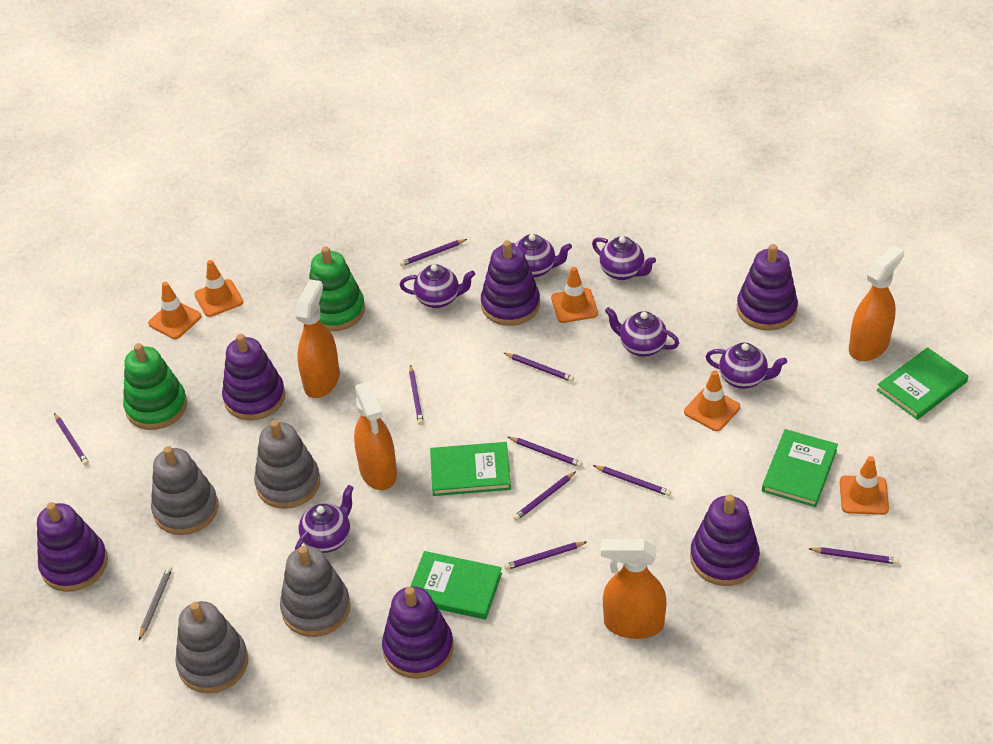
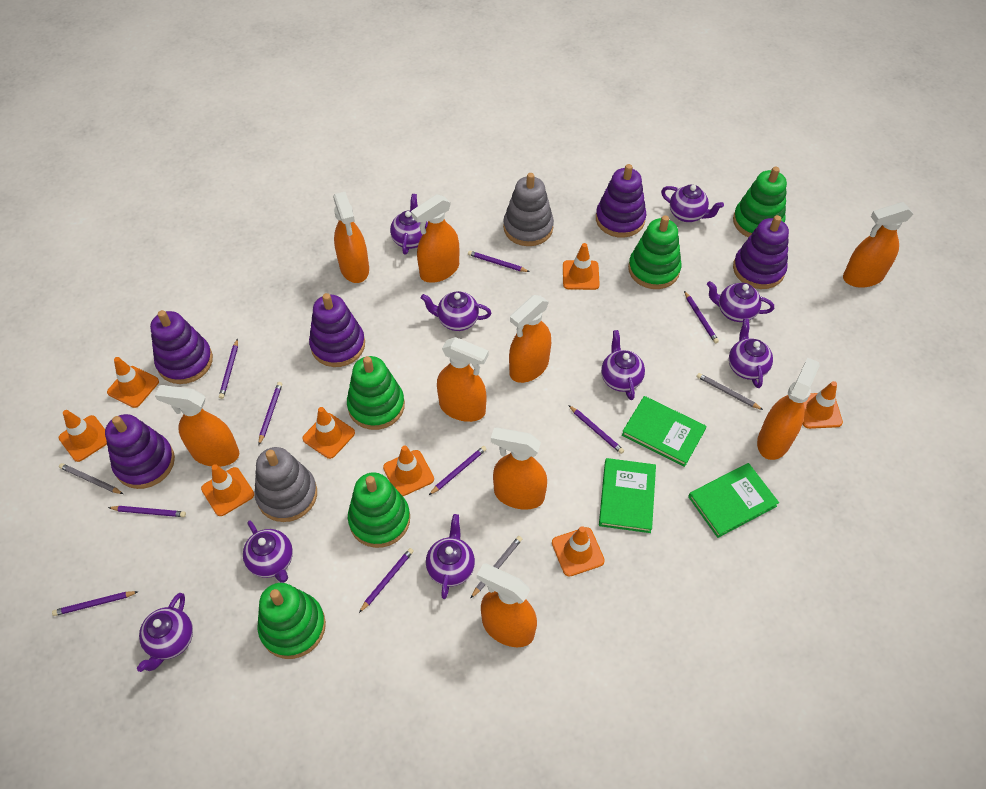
green book: 4 -> 3
green stacking toy: 2 -> 5
grey pencil: 1 -> 3
grey stacking toy: 4 -> 2
orange spray bottle: 4 -> 9
orange traffic cone: 5 -> 8
purple stacking toy: 6 -> 5
purple teapot: 6 -> 9

